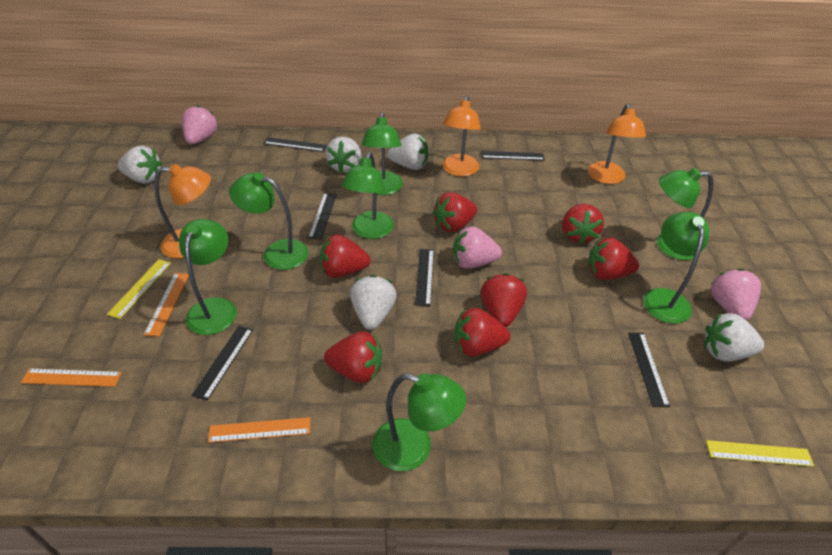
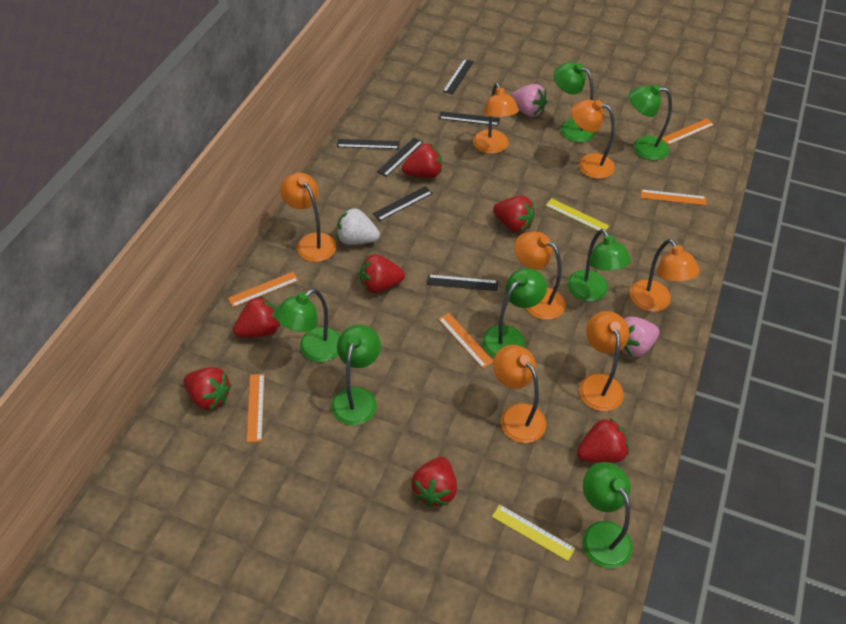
orange lamp: 3 -> 7
orange ruler: 3 -> 5
pink strawberry: 3 -> 2
white strawberry: 5 -> 1

